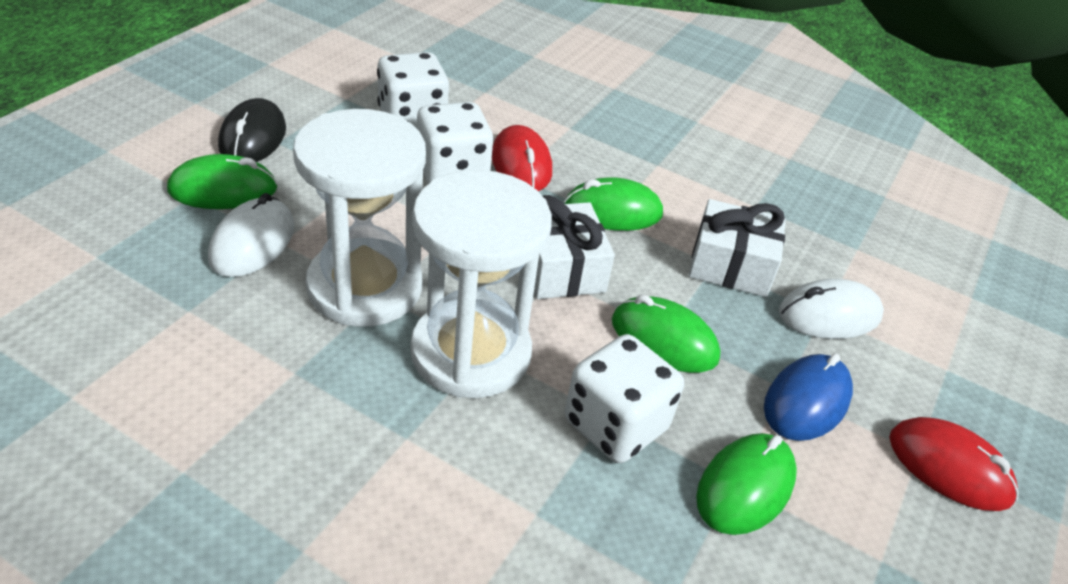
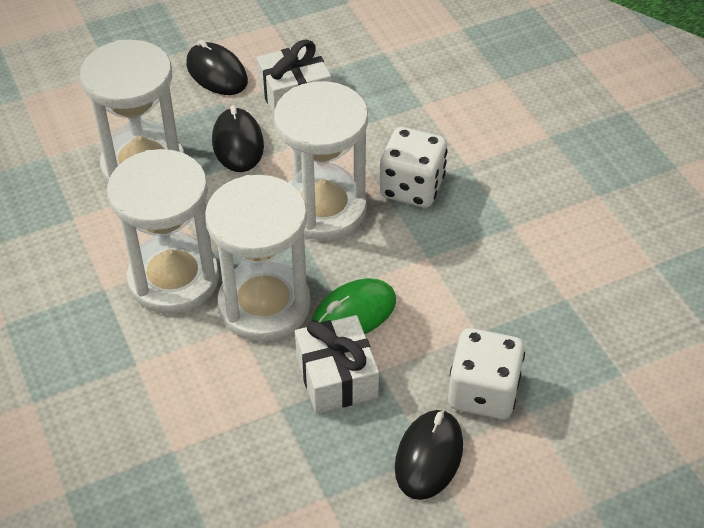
black mouse: 1 -> 3
blue mouse: 1 -> 0
green mouse: 4 -> 1
red mouse: 2 -> 0
white dice: 3 -> 2
white hourglass: 2 -> 4
white mouse: 2 -> 0

